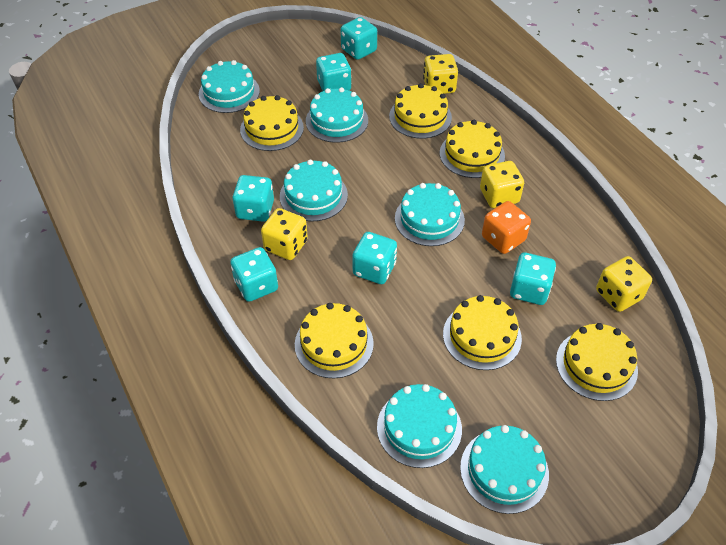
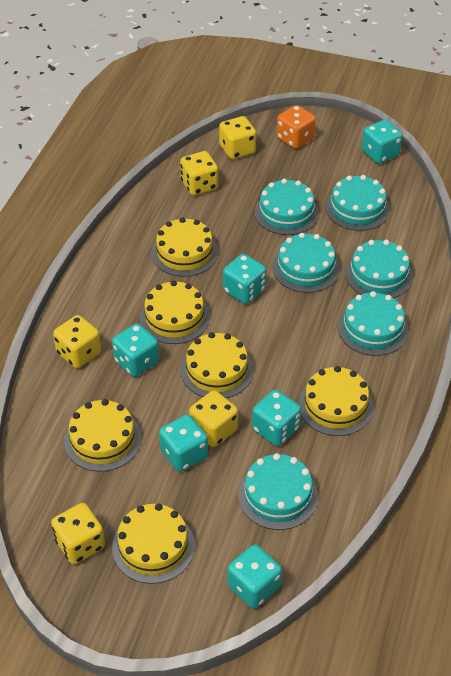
yellow dice: 4 -> 5

